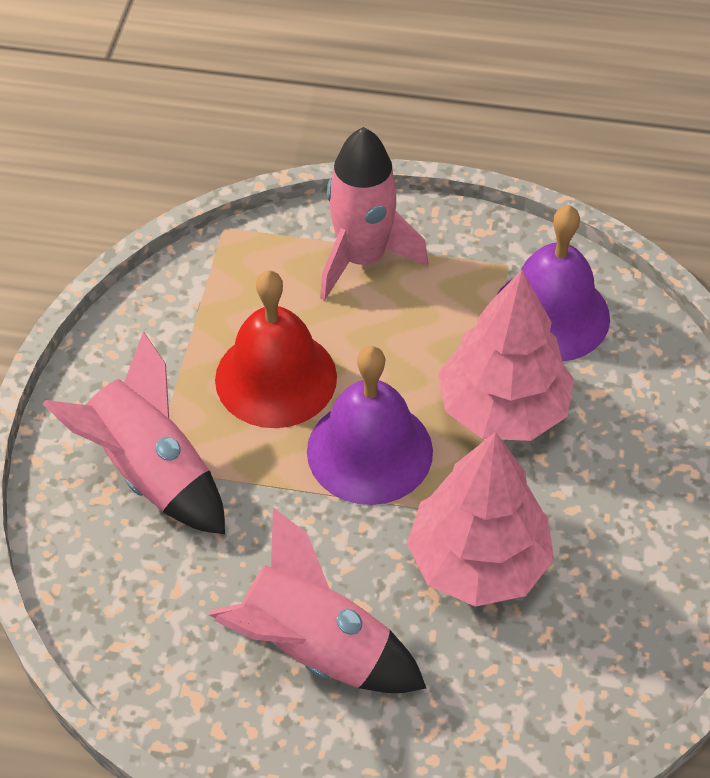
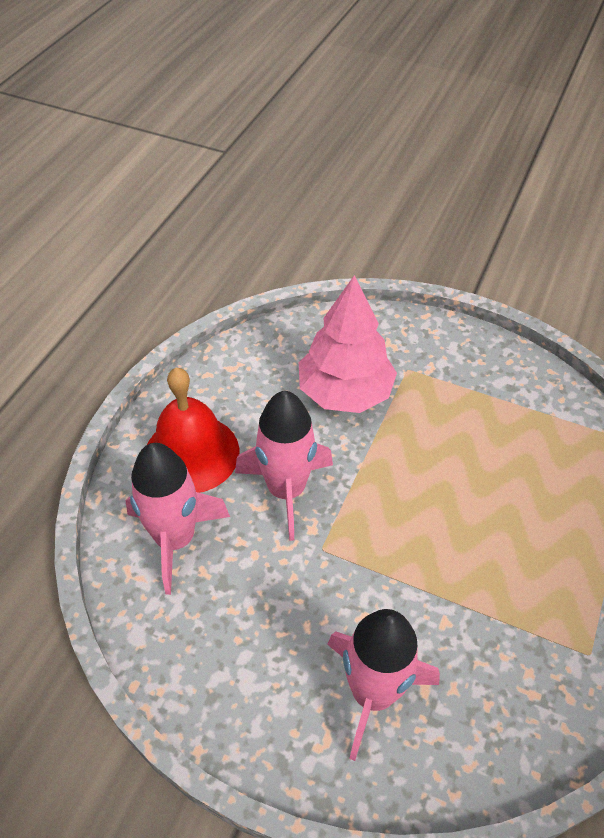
pink tree: 2 -> 1
purple bell: 2 -> 0

